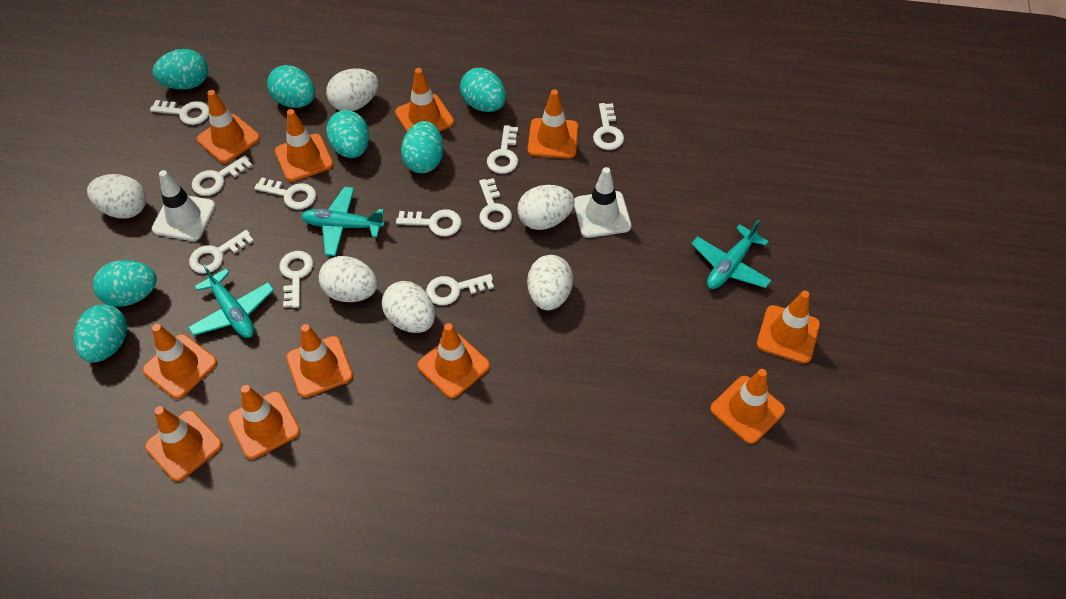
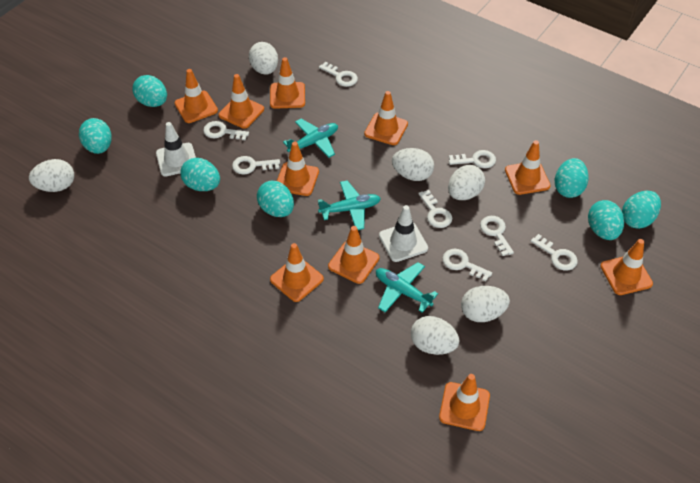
orange traffic cone: 11 -> 10
white key: 10 -> 8

